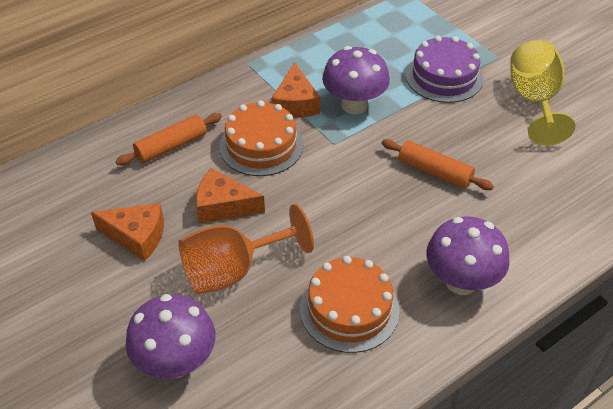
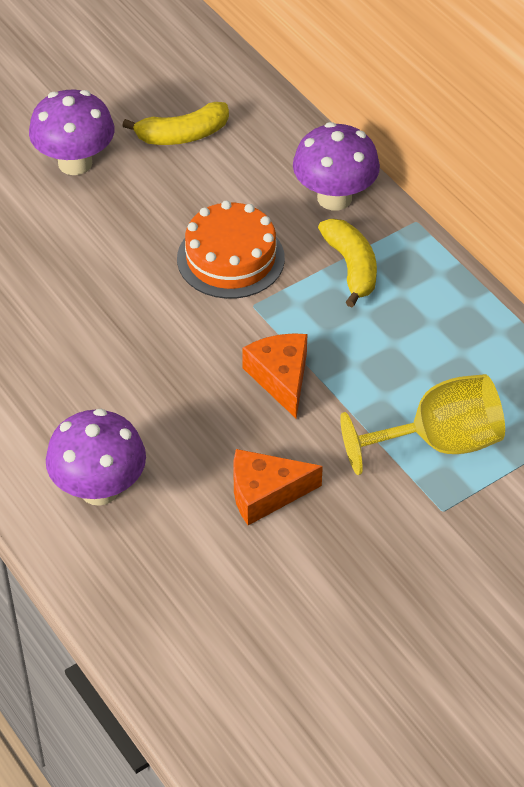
orange cake: 2 -> 1
orange cheese: 3 -> 2
orange goblet: 1 -> 0
orange rolling pin: 2 -> 0
purple cake: 1 -> 0
yellow banana: 0 -> 2

